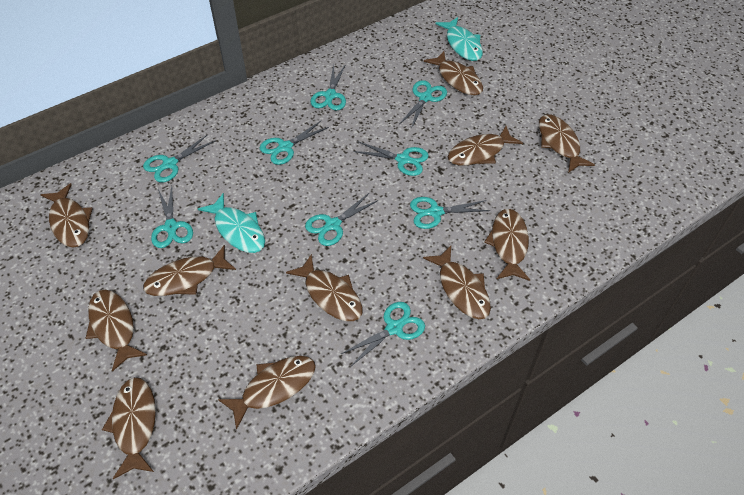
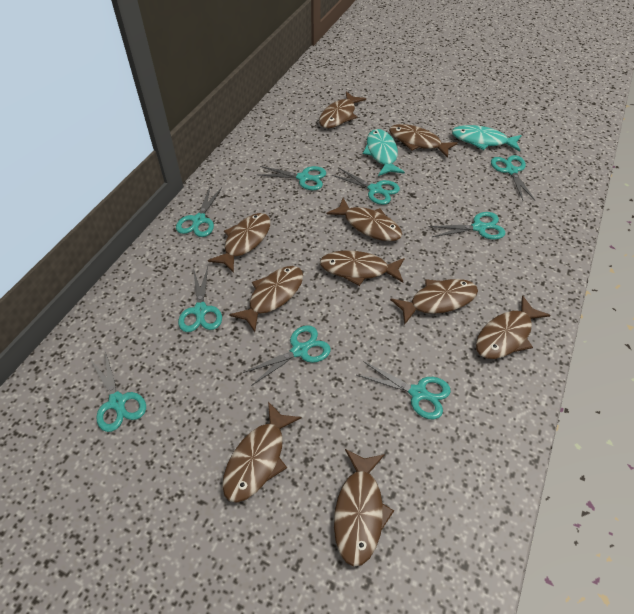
brown fish: 11 -> 10

